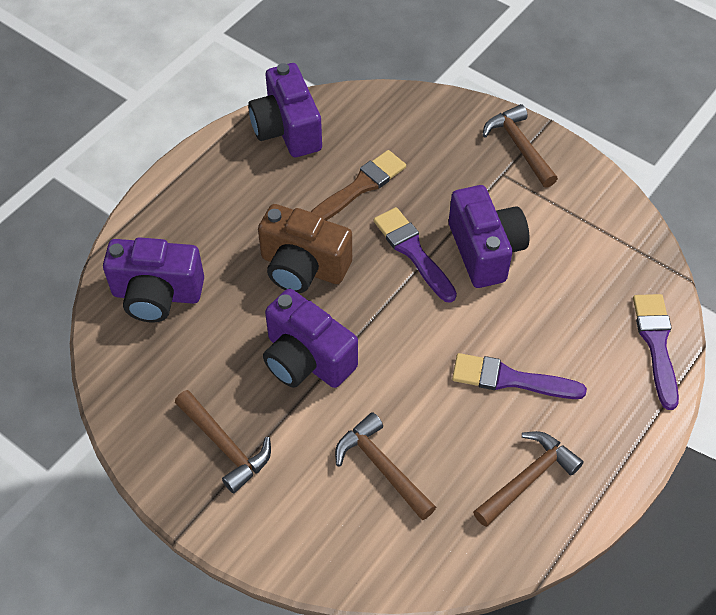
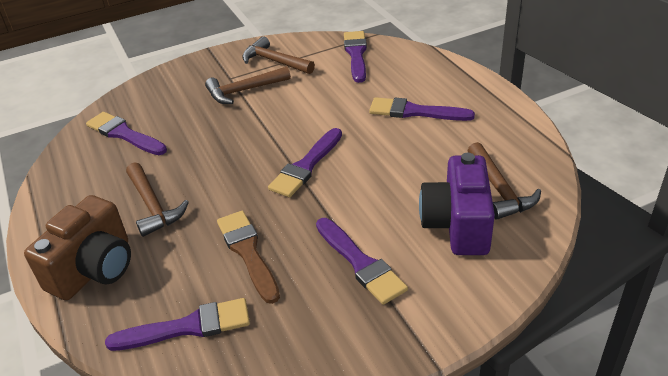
purple brush: 3 -> 6
purple camera: 4 -> 1

